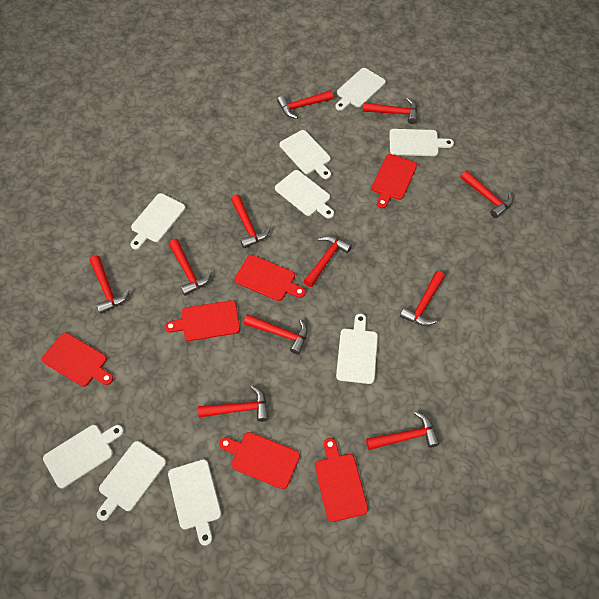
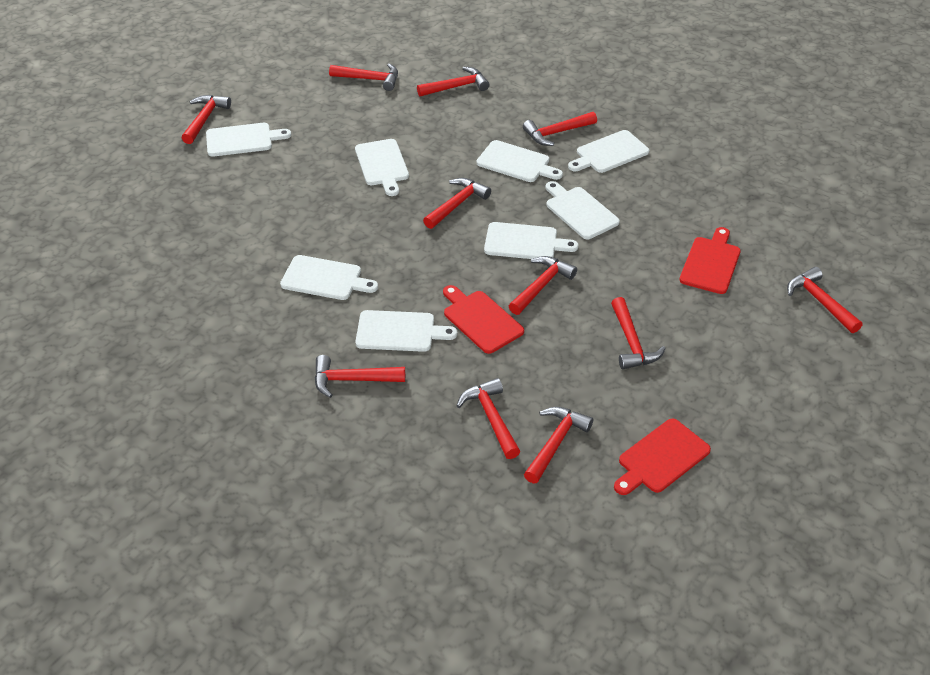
red cutting board: 6 -> 3
white cutting board: 9 -> 8

